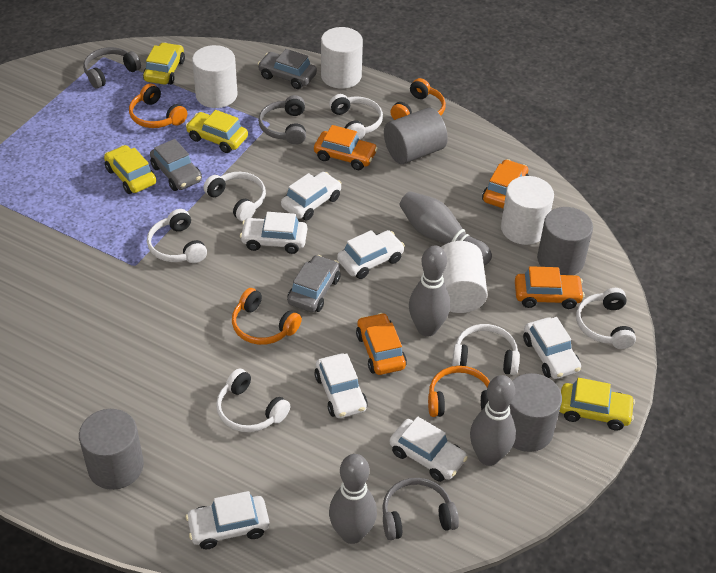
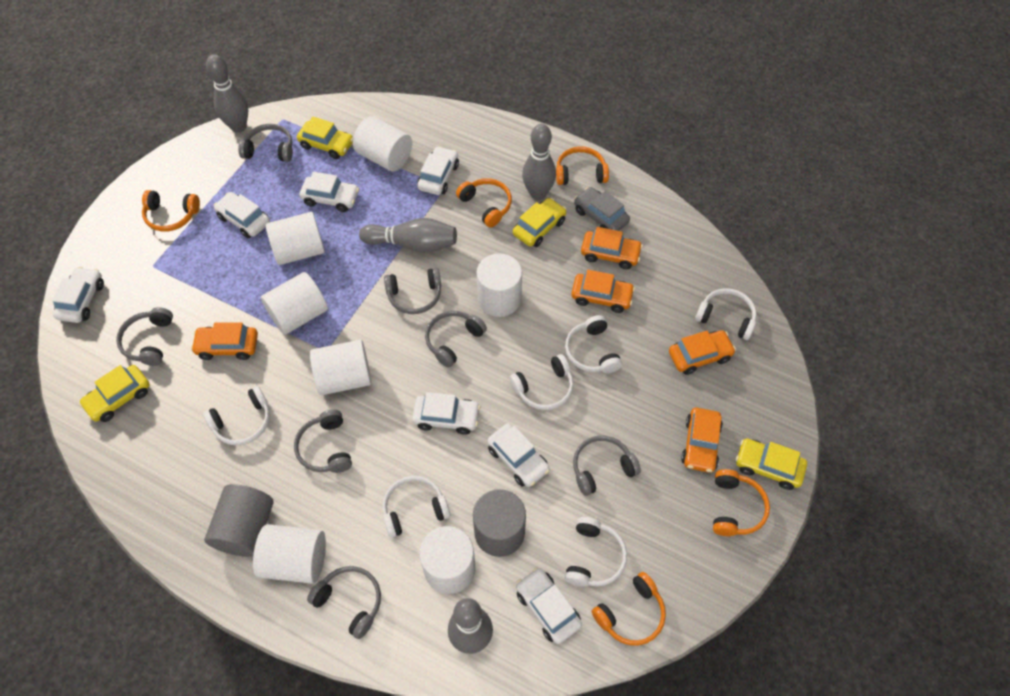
grey car: 3 -> 1
grey cylinder: 4 -> 2
grey headphones: 3 -> 7
orange car: 4 -> 5
orange headphones: 4 -> 5
white cylinder: 4 -> 7

